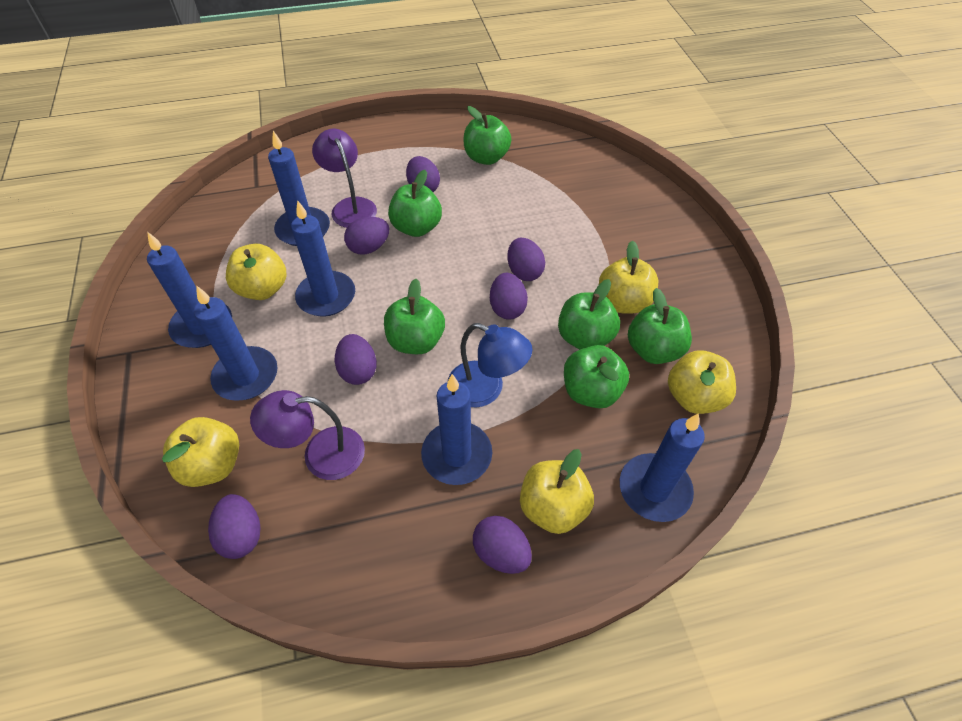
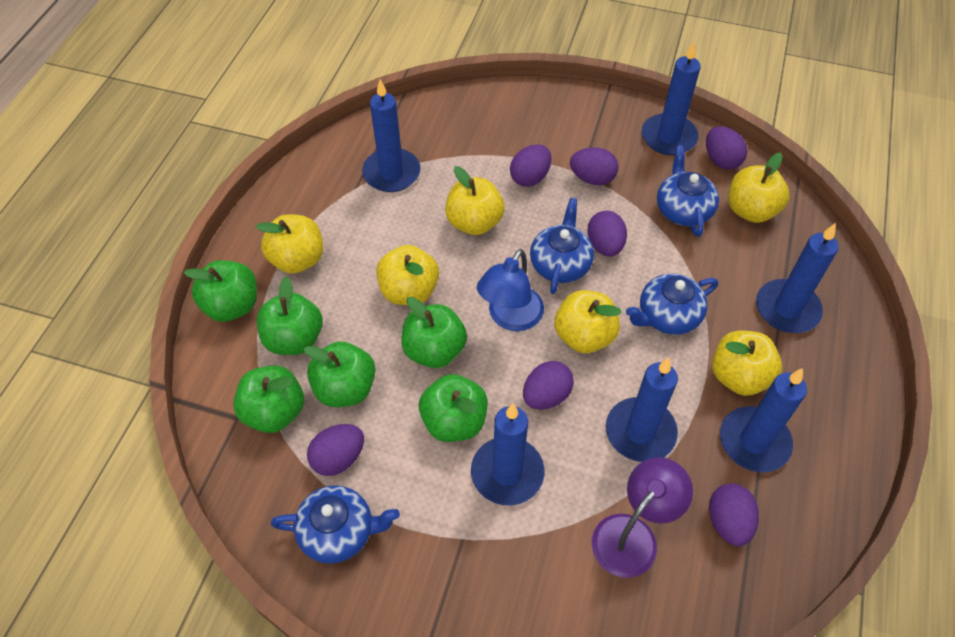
blue teapot: 0 -> 4
purple lamp: 2 -> 1
yellow apple: 5 -> 6

